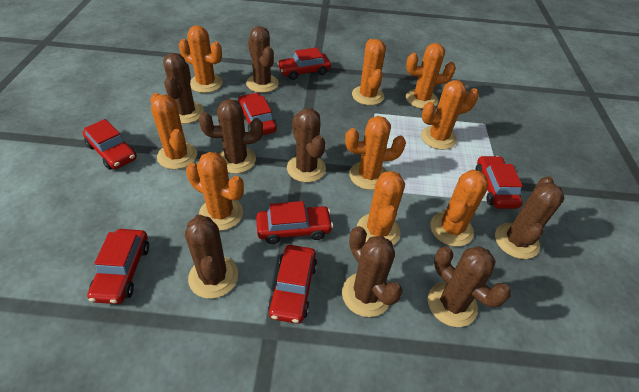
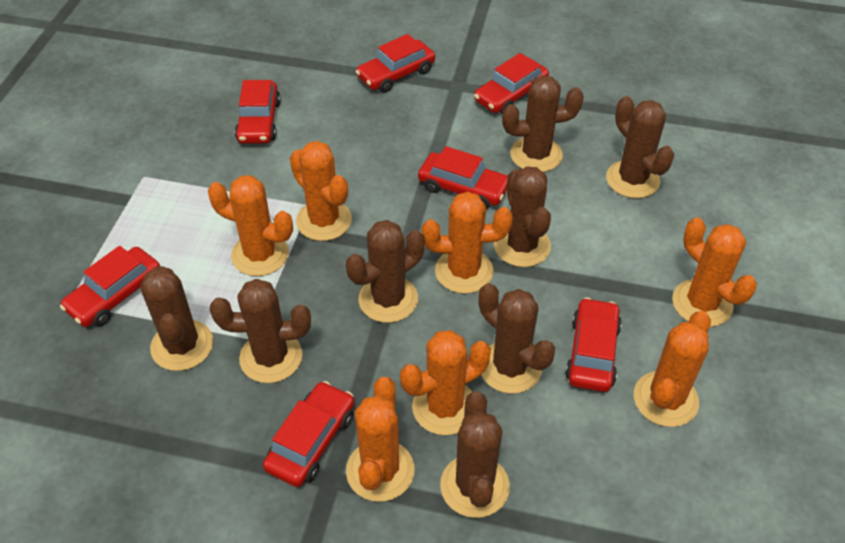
orange cactus: 9 -> 7

